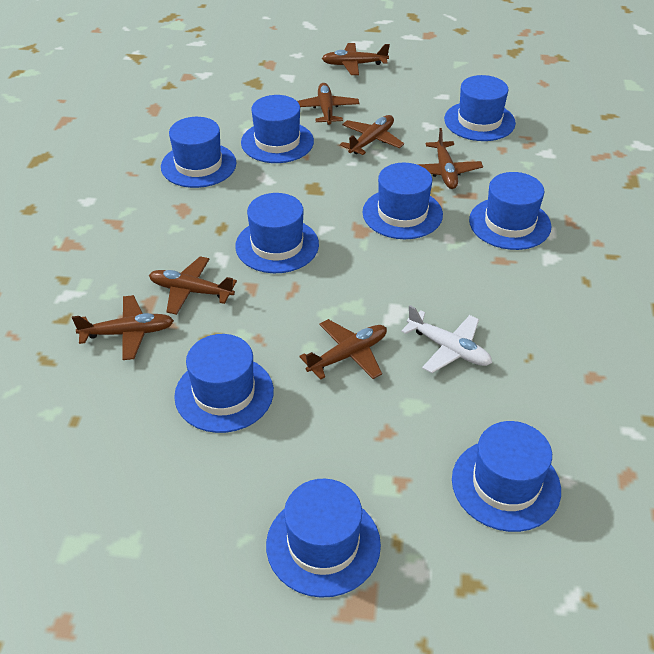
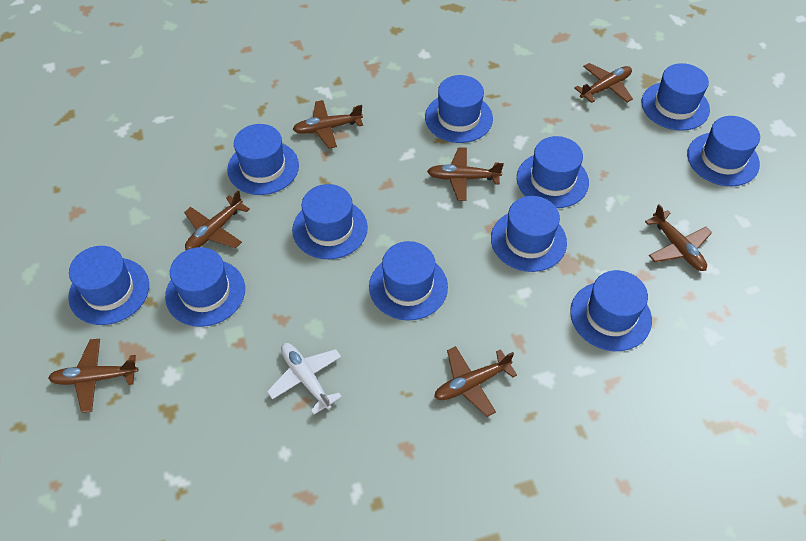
blue hat: 9 -> 11

